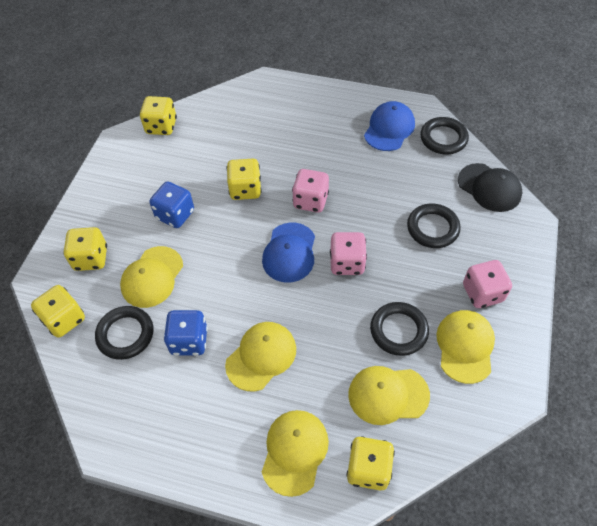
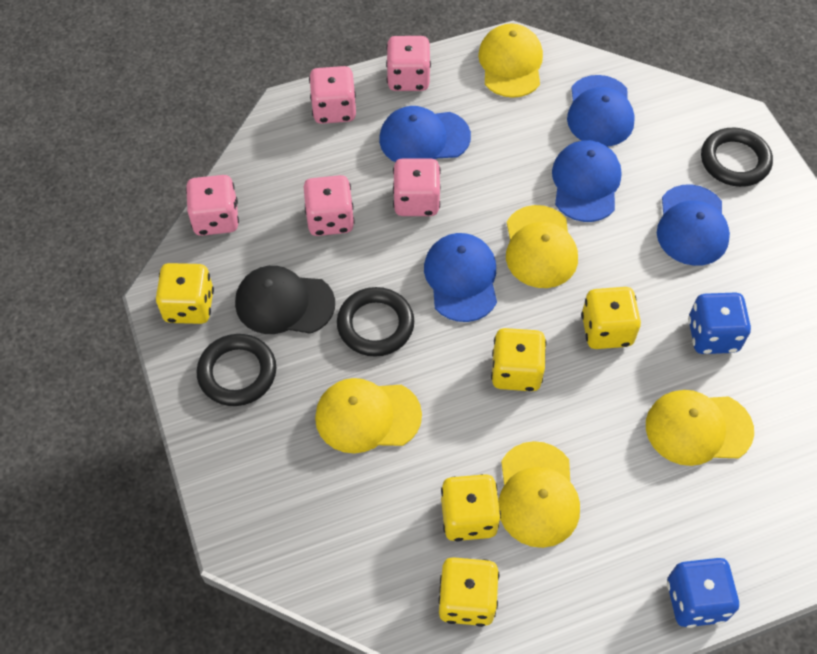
black ring: 4 -> 3
blue cap: 2 -> 5
pink dice: 3 -> 5

